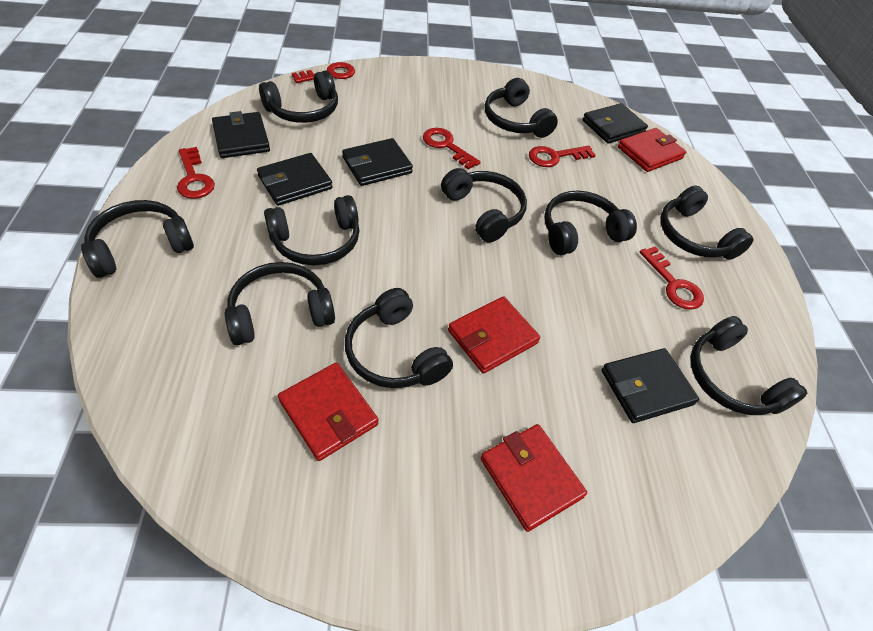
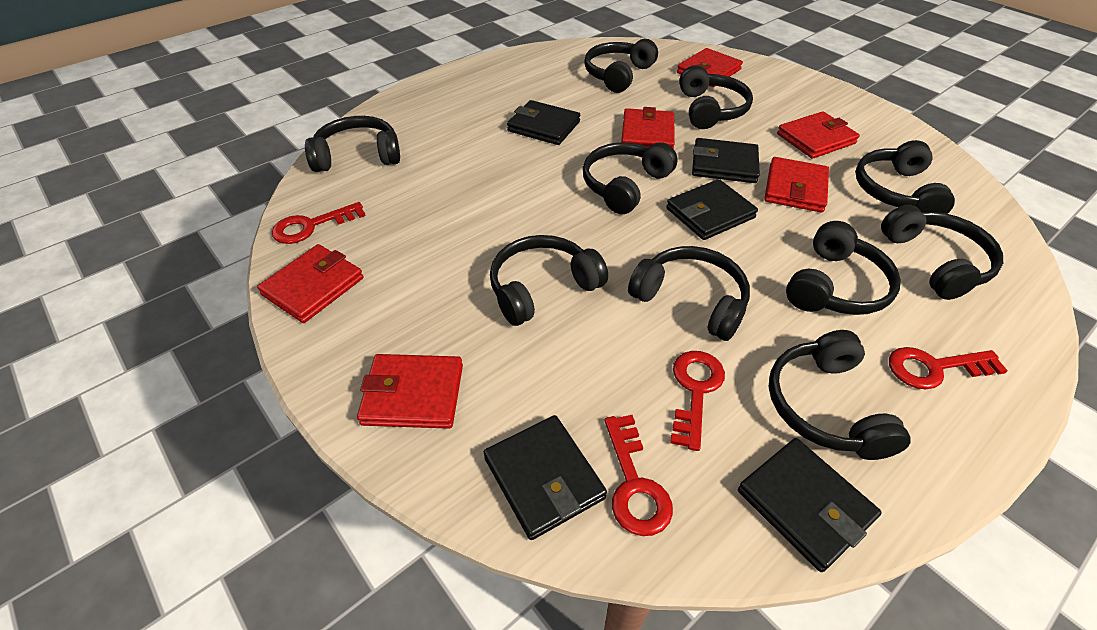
red key: 5 -> 4
red wallet: 4 -> 6

